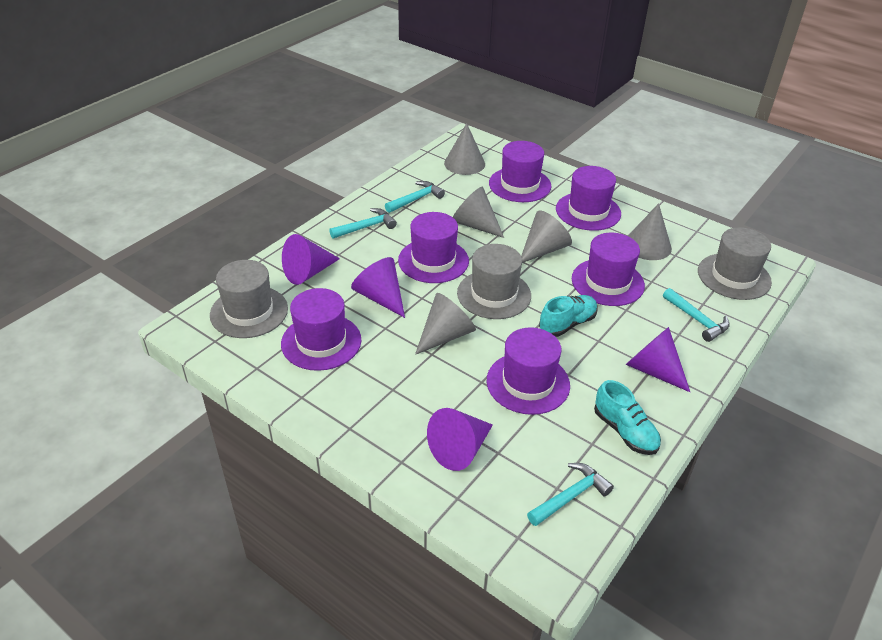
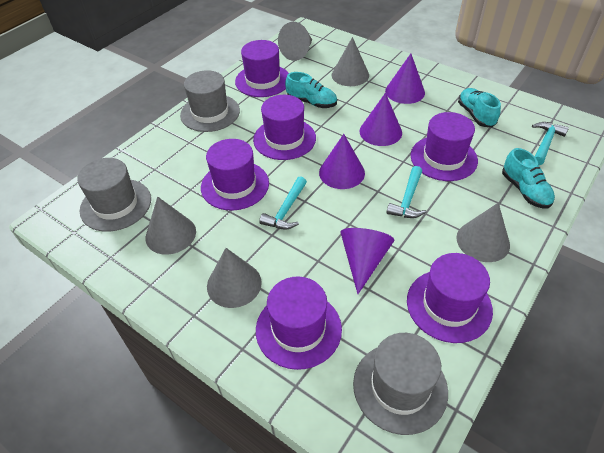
turquoise hammer: 4 -> 3
turquoise shoe: 2 -> 3

